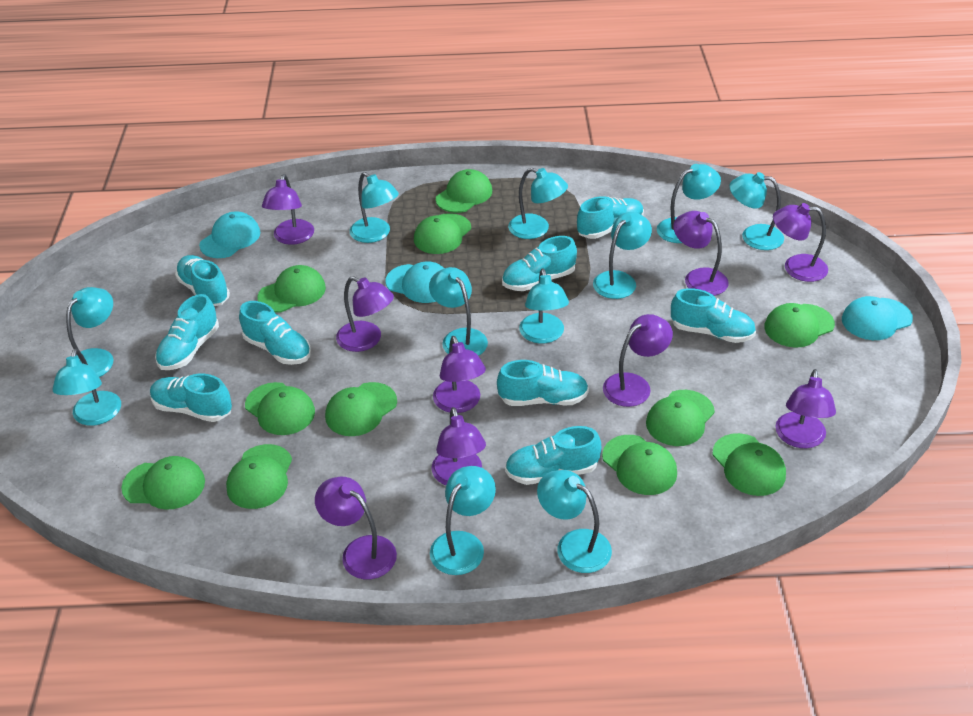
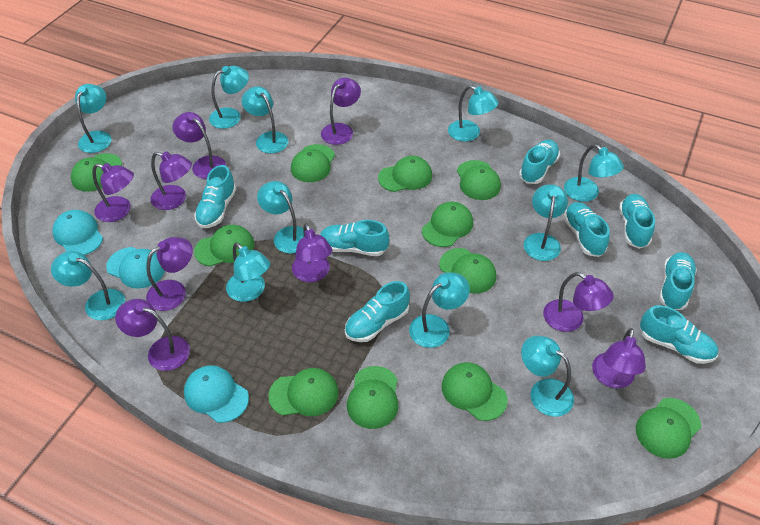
turquoise shoe: 9 -> 8

